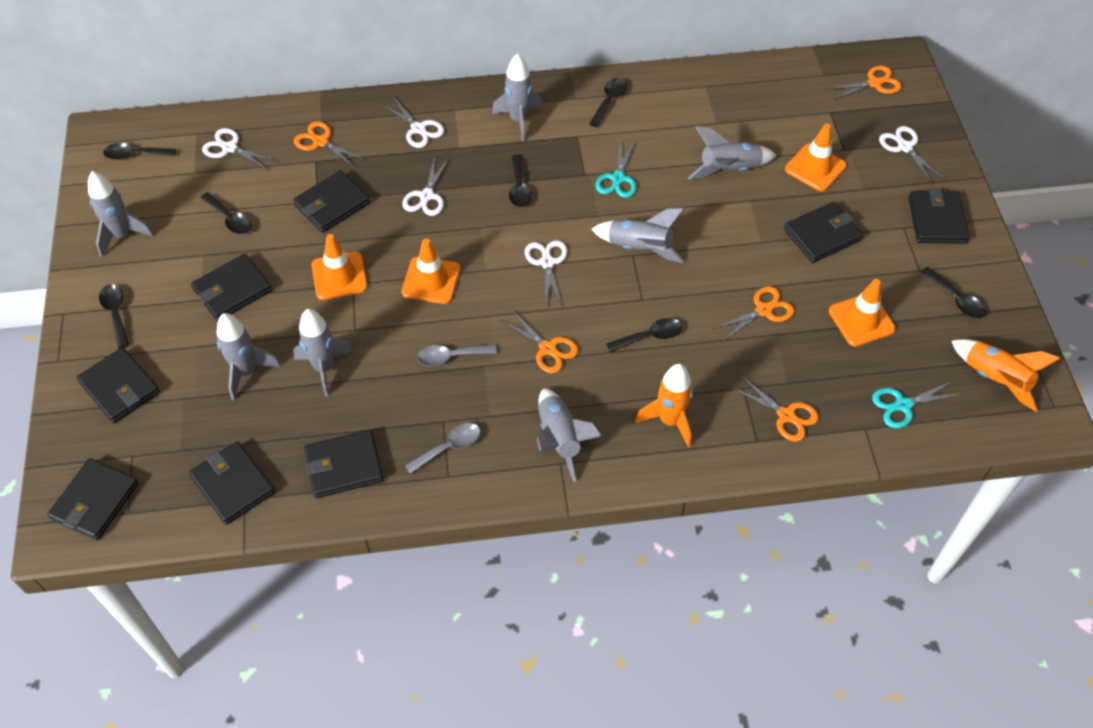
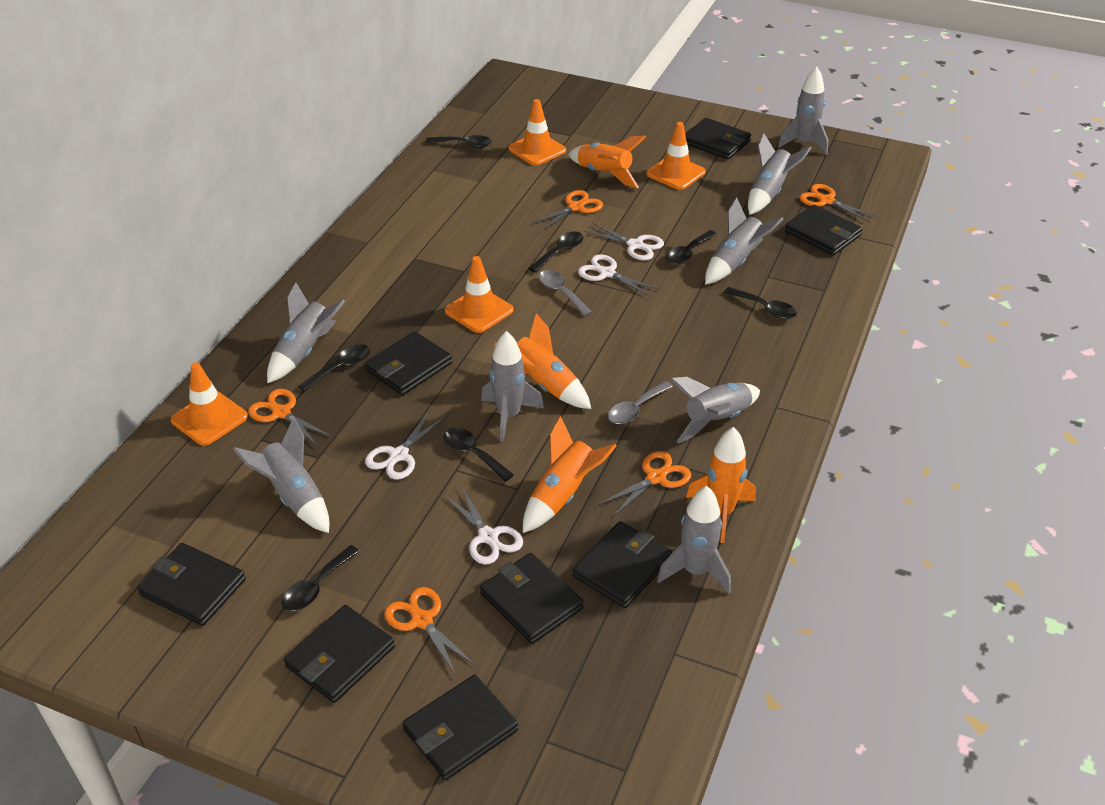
grey rocket: 7 -> 8
orange rocket: 2 -> 4
turquoise scissors: 2 -> 0
white scissors: 5 -> 4

